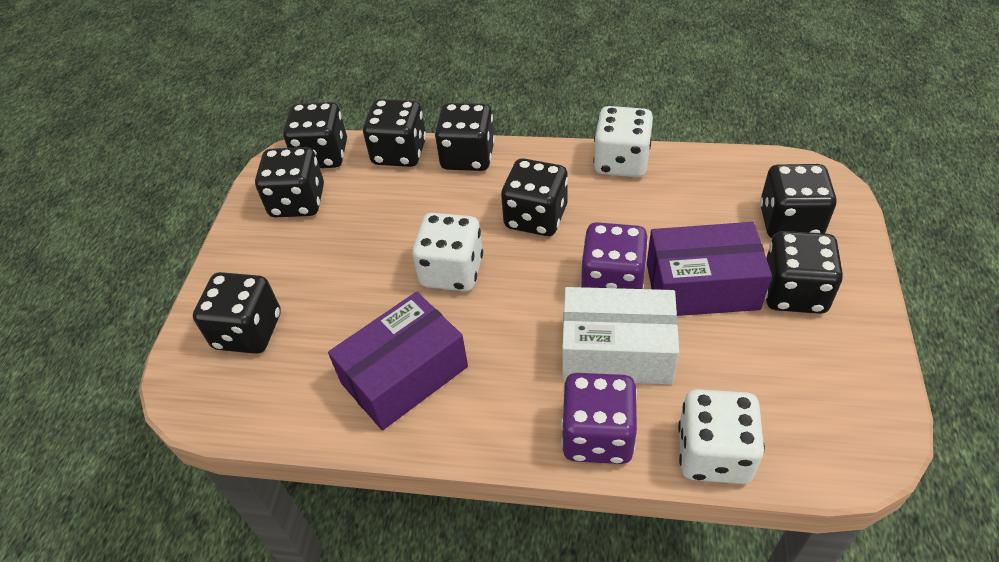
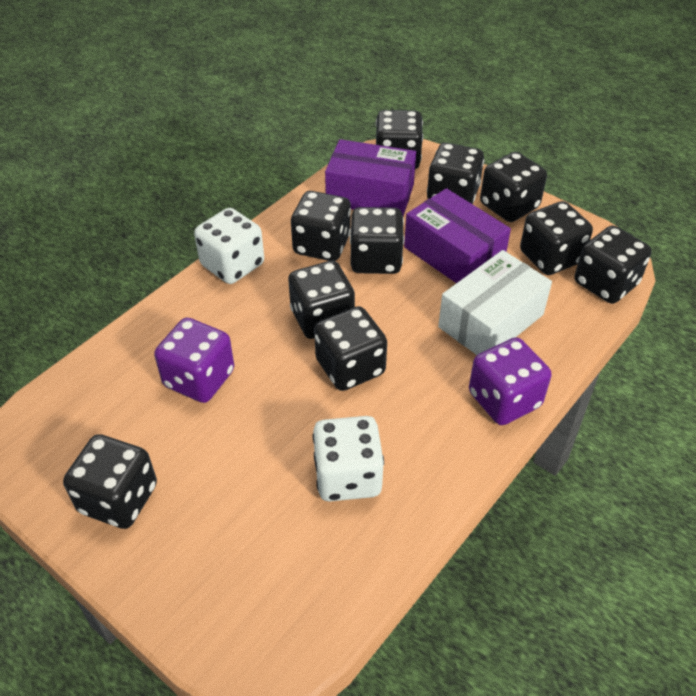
black dice: 8 -> 10
white dice: 3 -> 2

